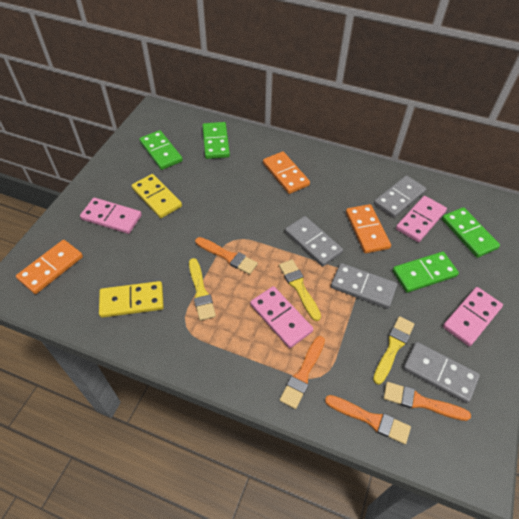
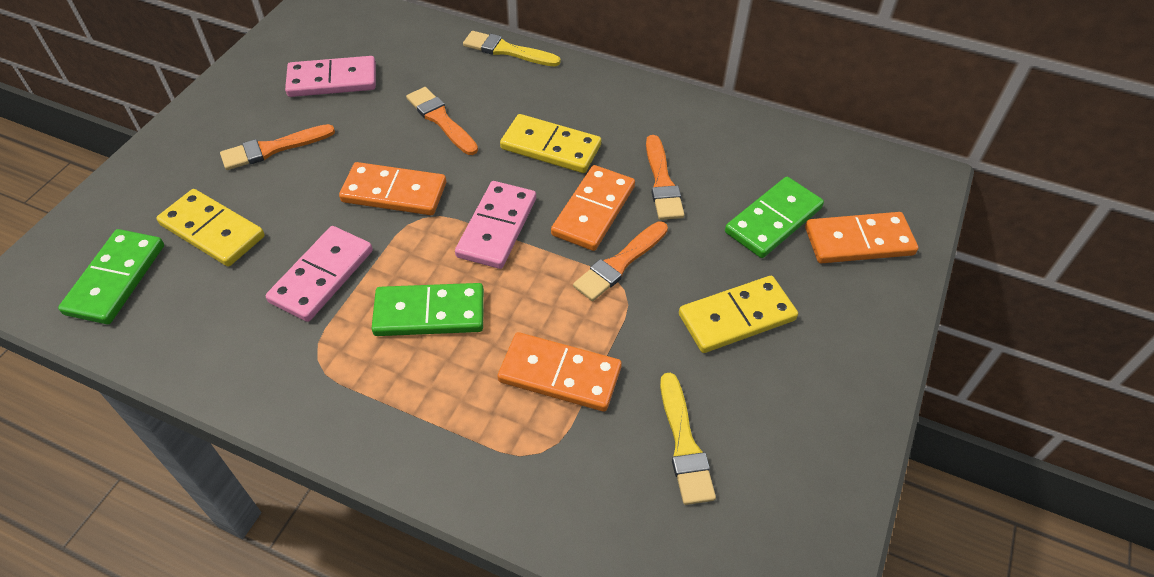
green domino: 4 -> 3
grey domino: 4 -> 0
orange domino: 3 -> 4
pink domino: 4 -> 3
yellow brush: 3 -> 2
yellow domino: 2 -> 3

